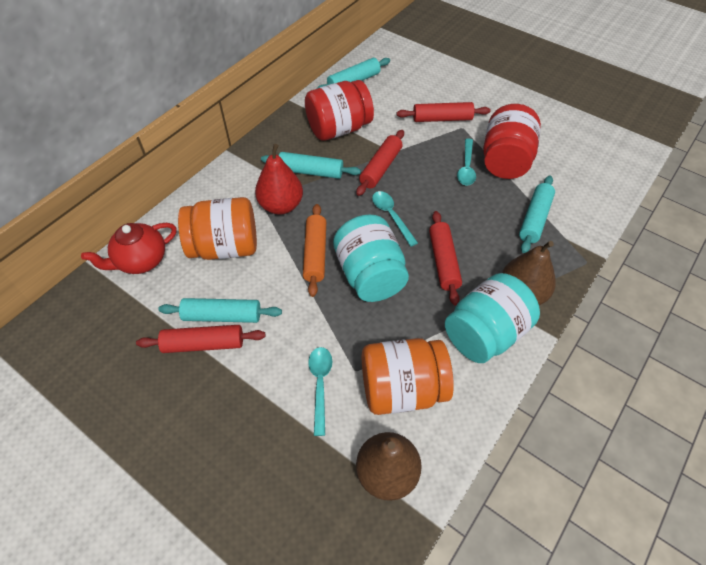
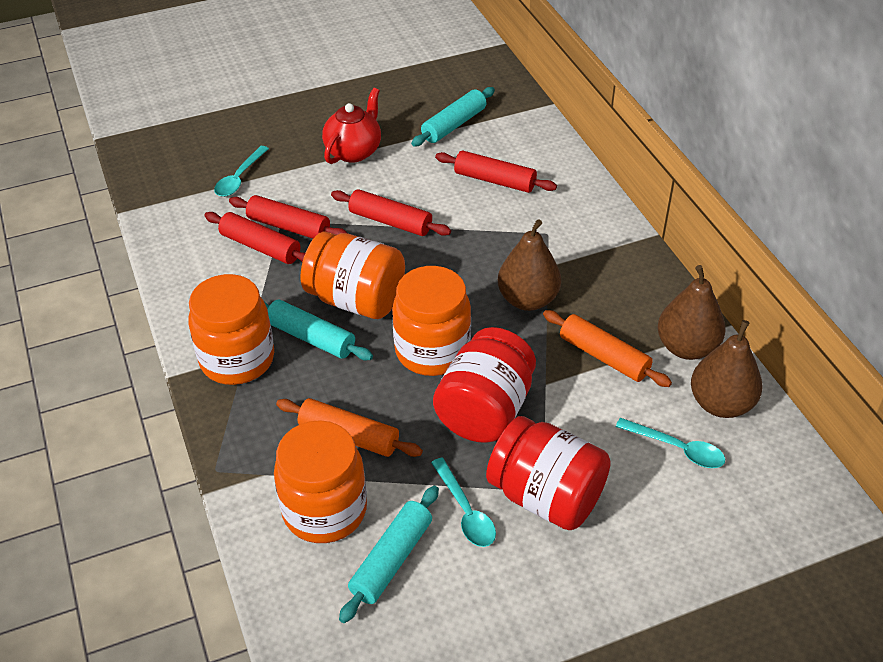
brown pear: 2 -> 3
orange jar: 2 -> 4
orange rolling pin: 1 -> 2
red pear: 1 -> 0
turquoise jar: 2 -> 0
turquoise rolling pin: 4 -> 3

